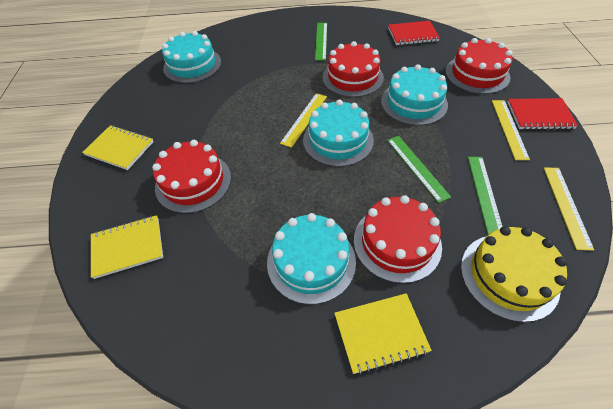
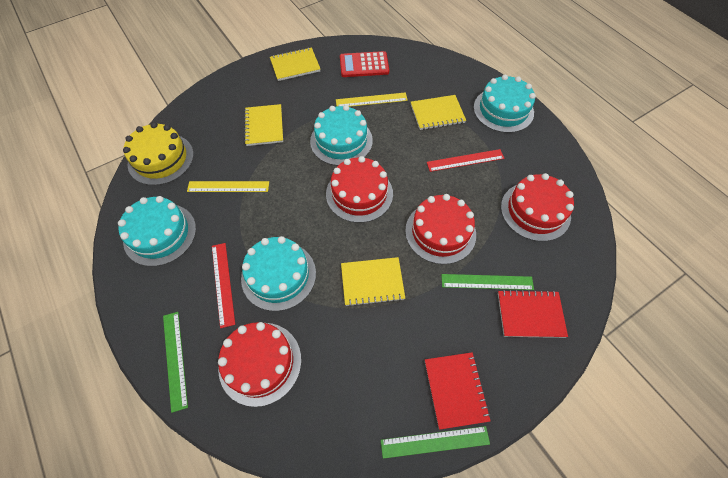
red calculator: 0 -> 1
red ruler: 0 -> 2
yellow notebook: 3 -> 4
yellow ruler: 3 -> 2

